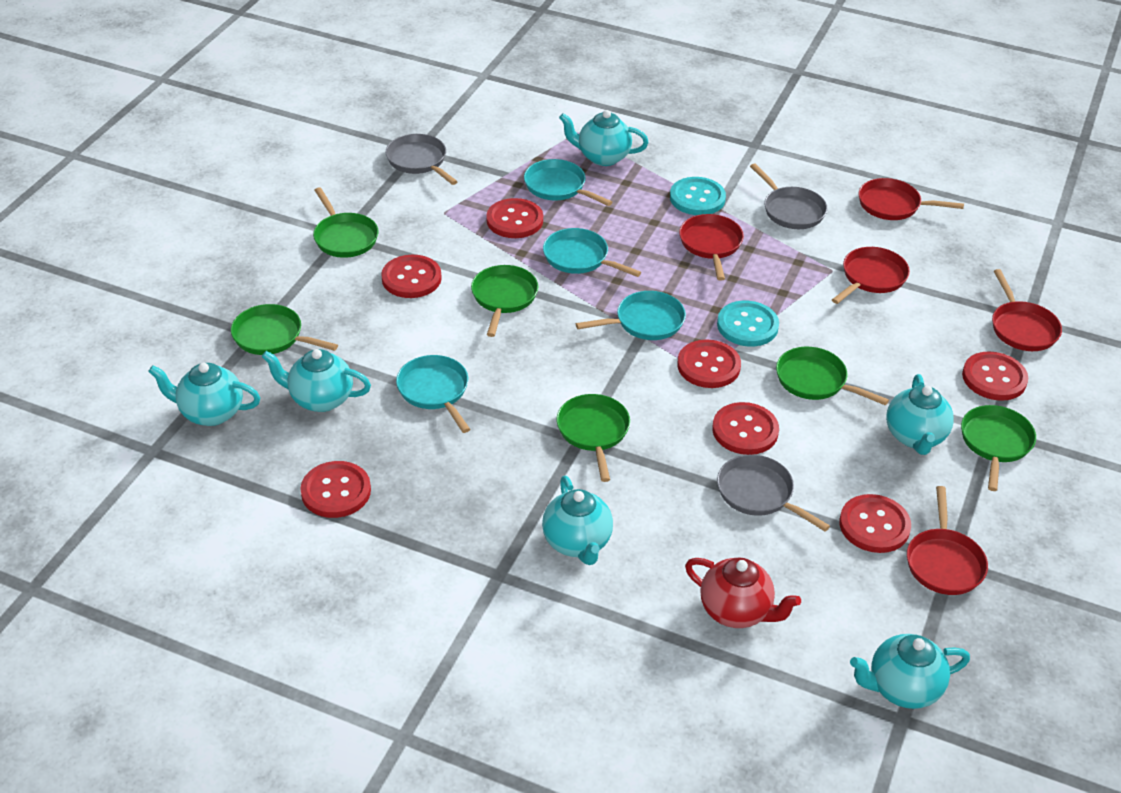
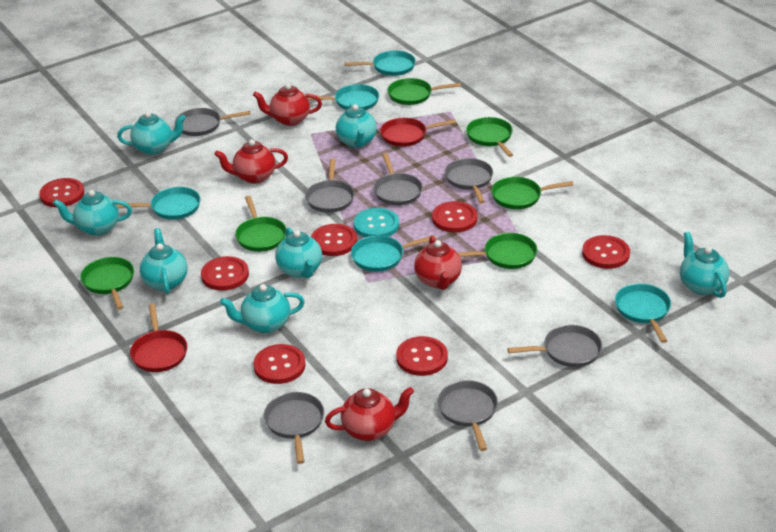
grey pan: 3 -> 7
red pan: 5 -> 2
red teapot: 1 -> 4
turquoise button: 2 -> 1
turquoise pan: 4 -> 5
turquoise teapot: 6 -> 7

